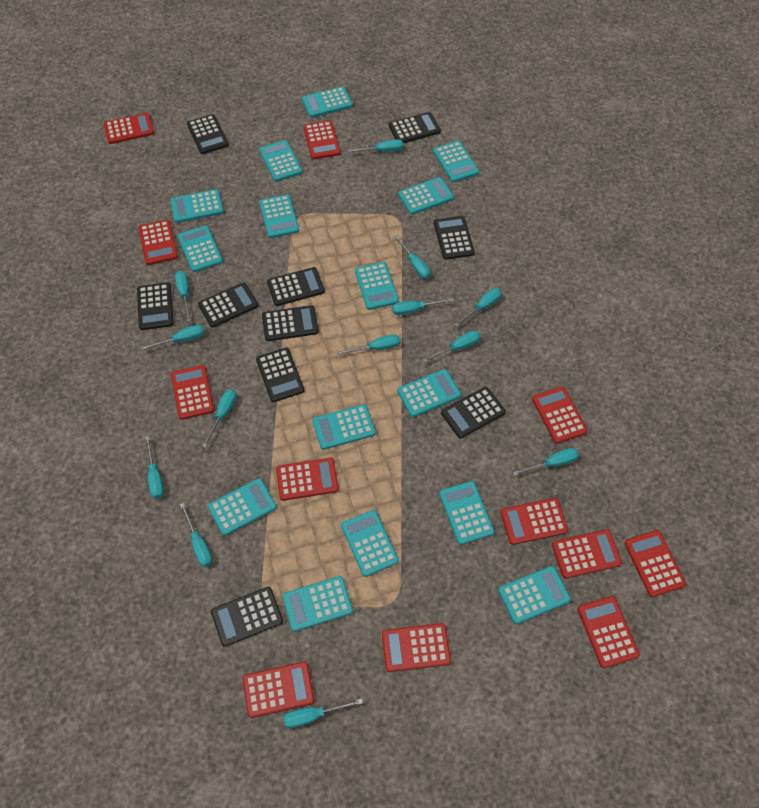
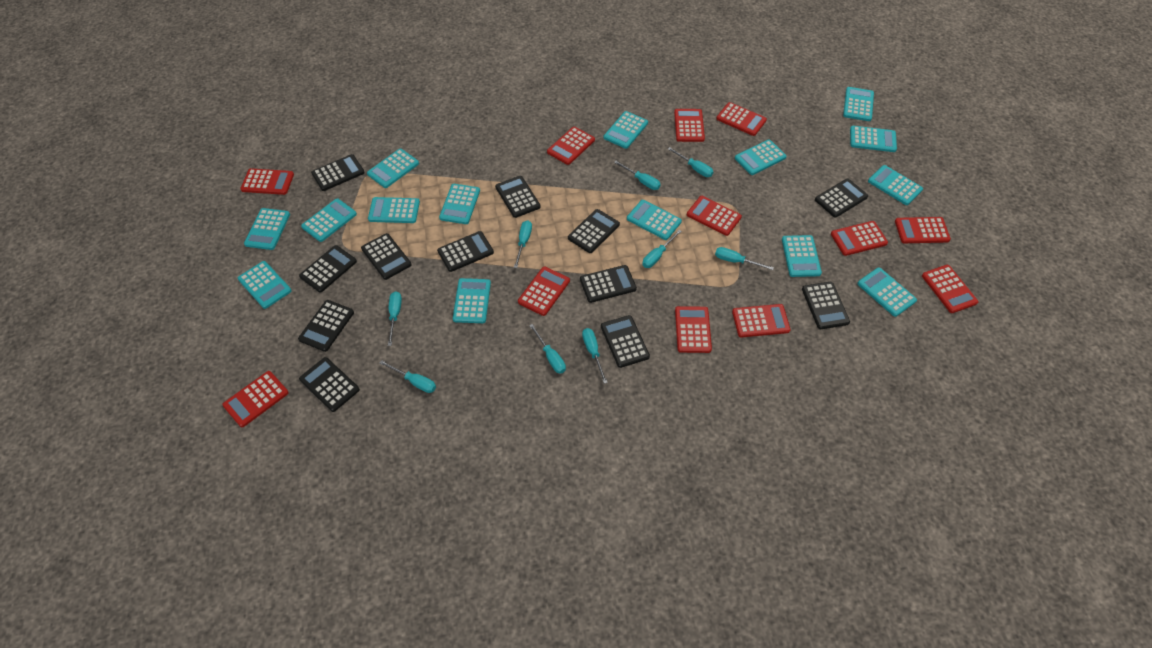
black calculator: 10 -> 12
turquoise screwdriver: 13 -> 9

